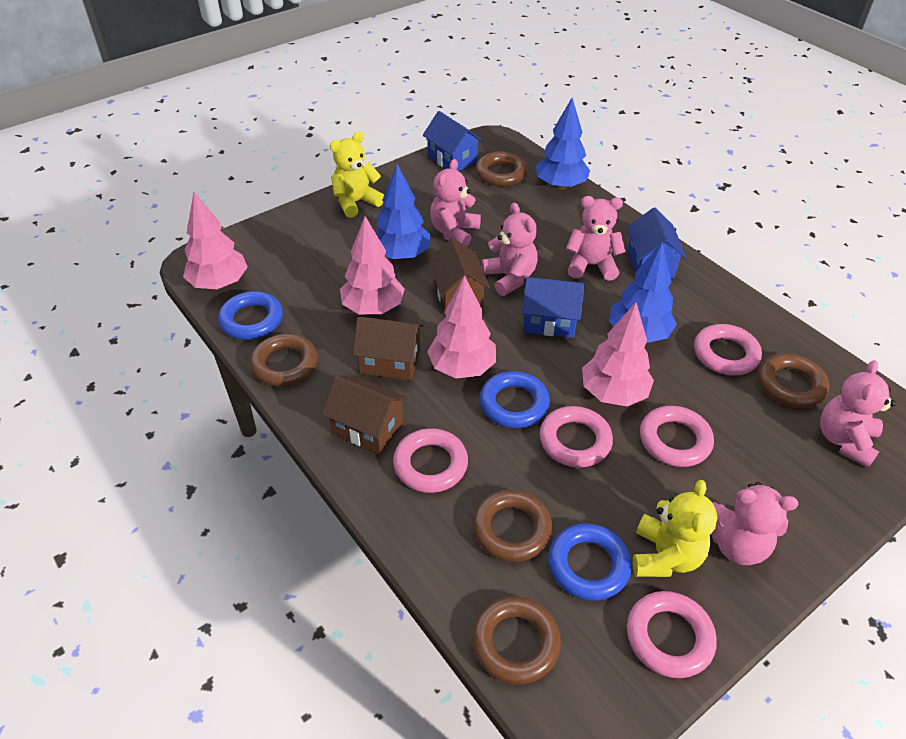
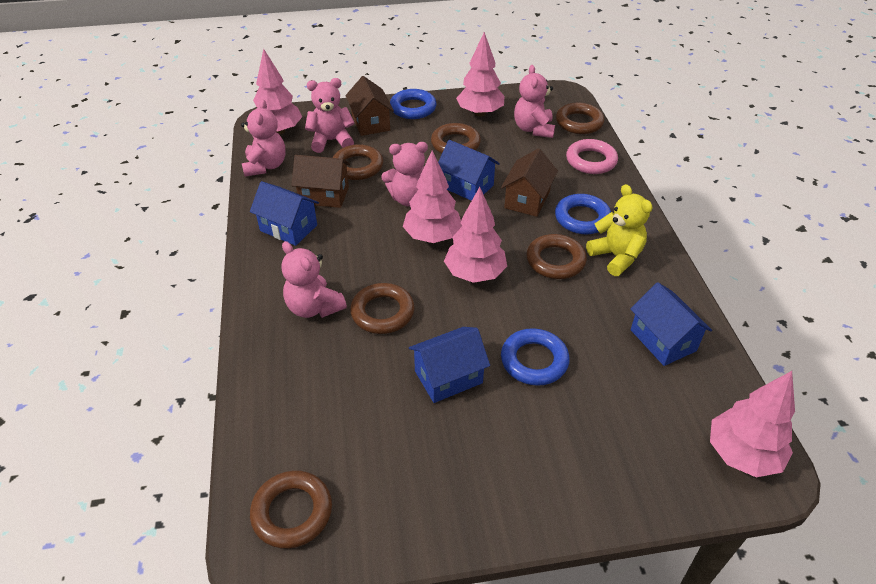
blue house: 3 -> 4
blue tree: 3 -> 0
brown ring: 5 -> 6
pink ring: 5 -> 1
pink tree: 4 -> 5
yellow teddy bear: 2 -> 1

